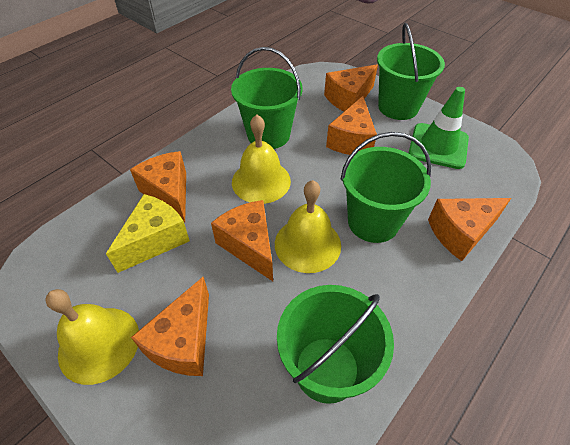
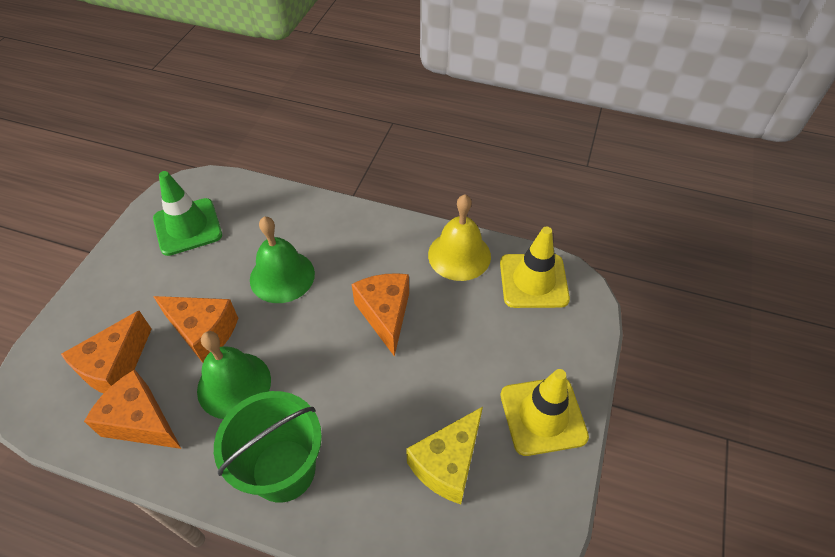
green bell: 0 -> 2
green bucket: 4 -> 1
orange cheese: 6 -> 4
yellow bell: 3 -> 1
yellow traffic cone: 0 -> 2

